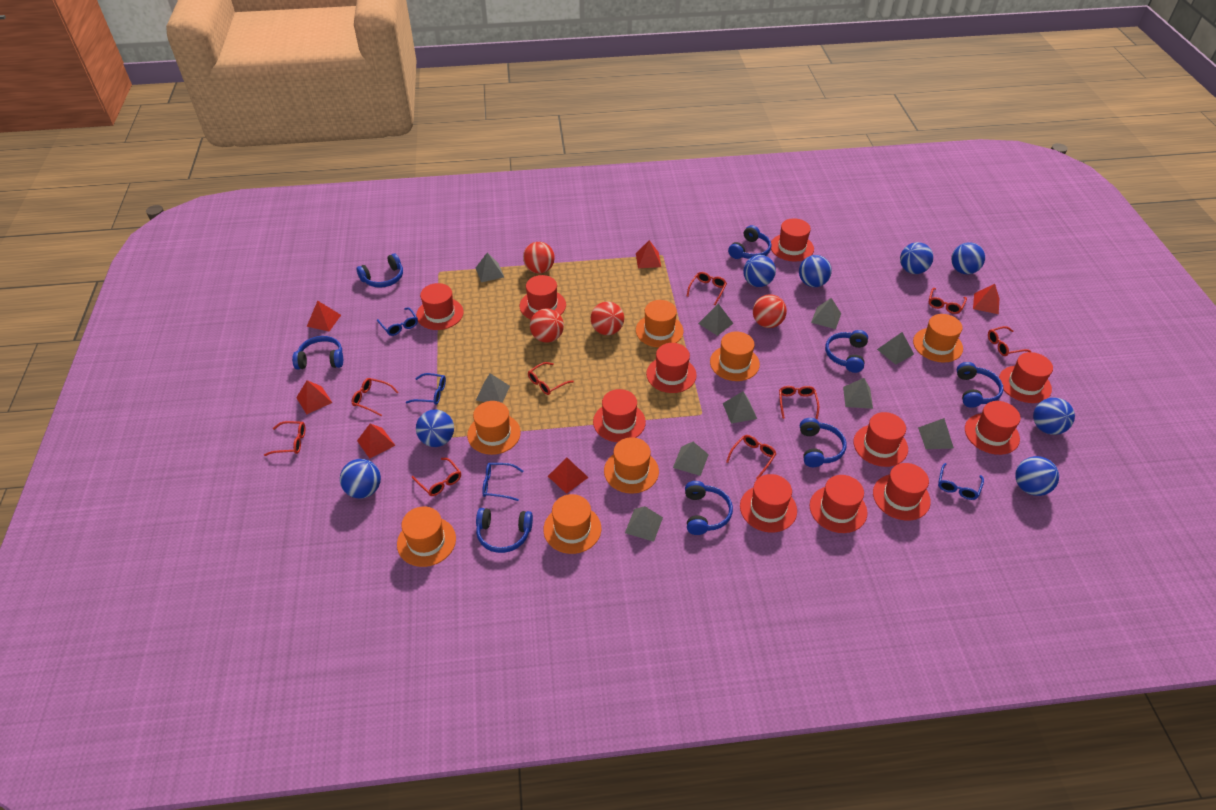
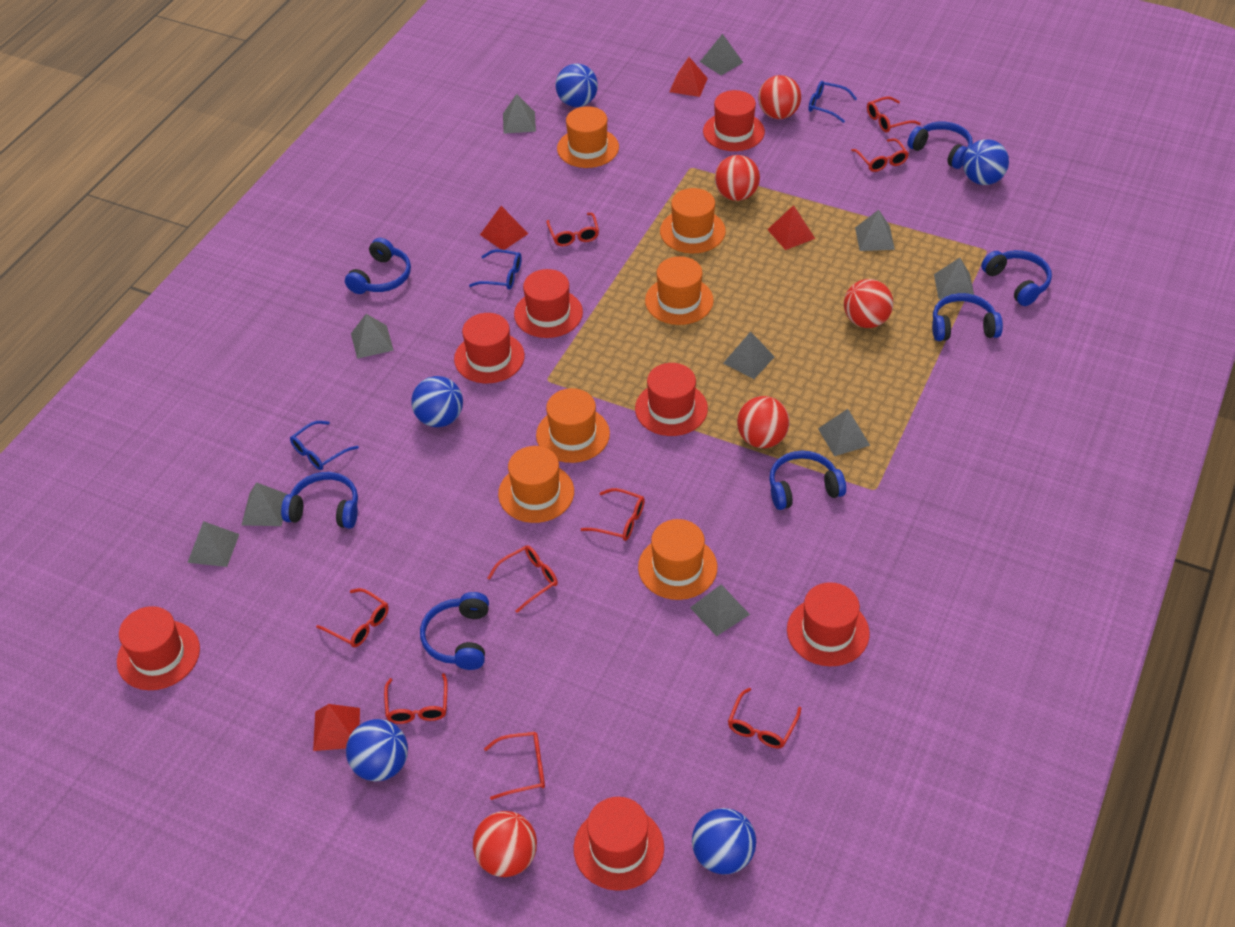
blue ball: 8 -> 5
blue glasses: 4 -> 3
blue headphones: 8 -> 7
orange hat: 7 -> 6
red ball: 4 -> 5
red hat: 11 -> 7
red pyramid: 6 -> 4

